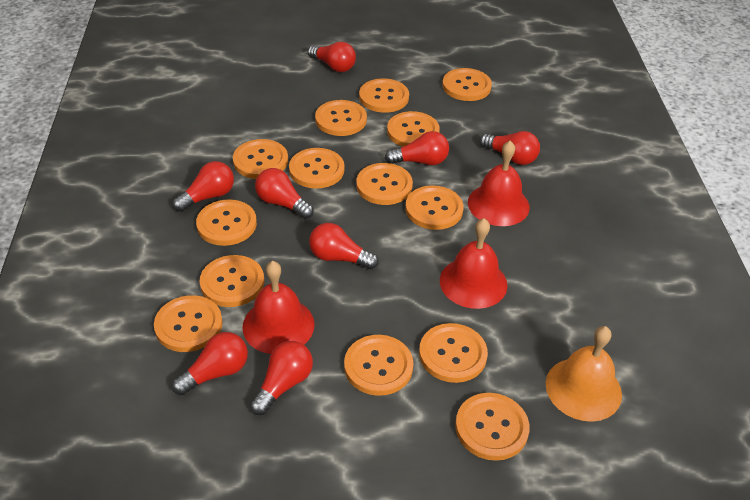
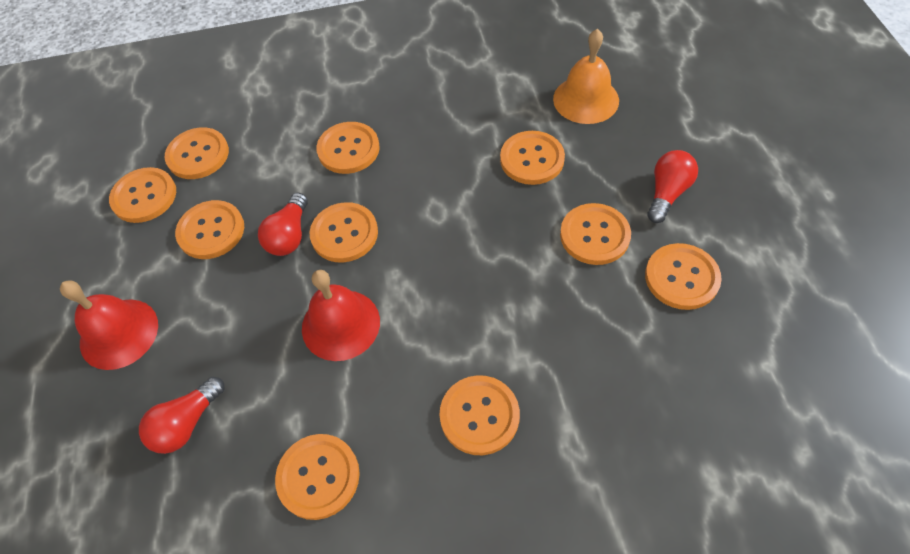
orange button: 14 -> 10
red bell: 3 -> 2
red light bulb: 8 -> 3

